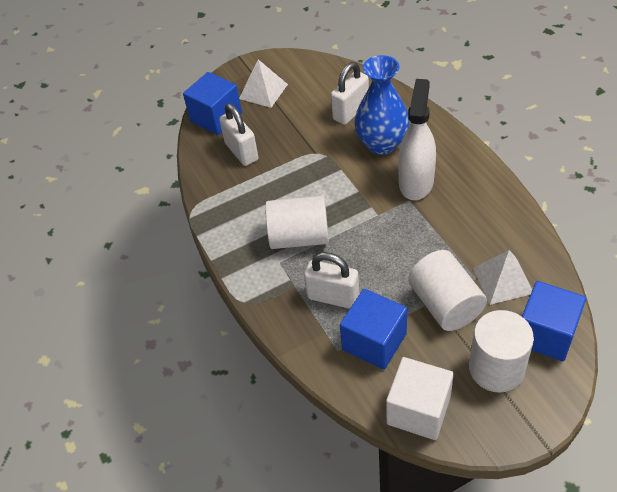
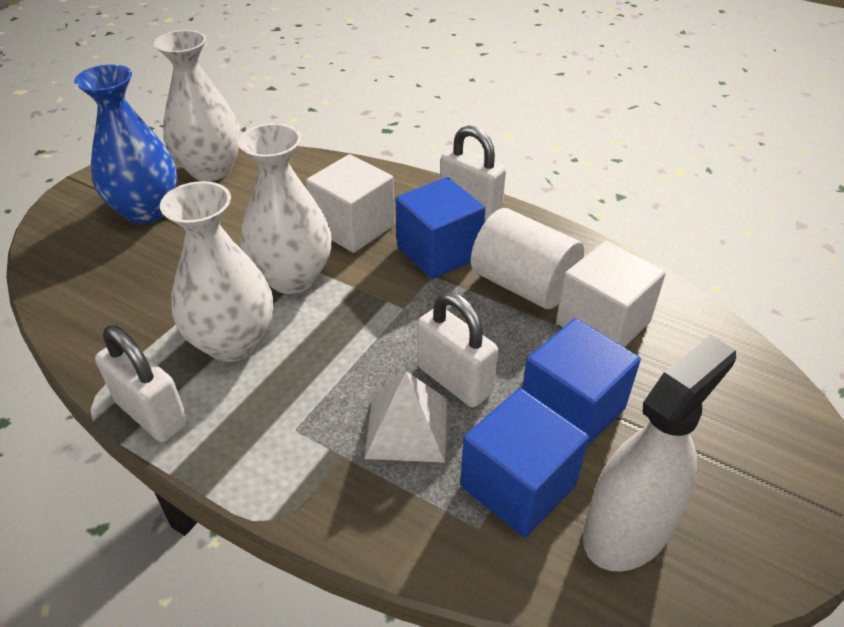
white cube: 1 -> 2
white cylinder: 3 -> 1
white pyramid: 2 -> 1
white vase: 0 -> 3

